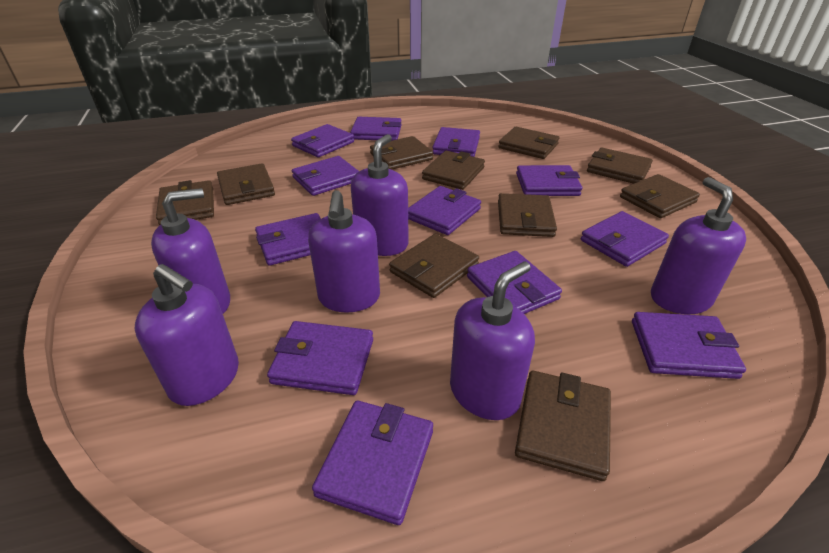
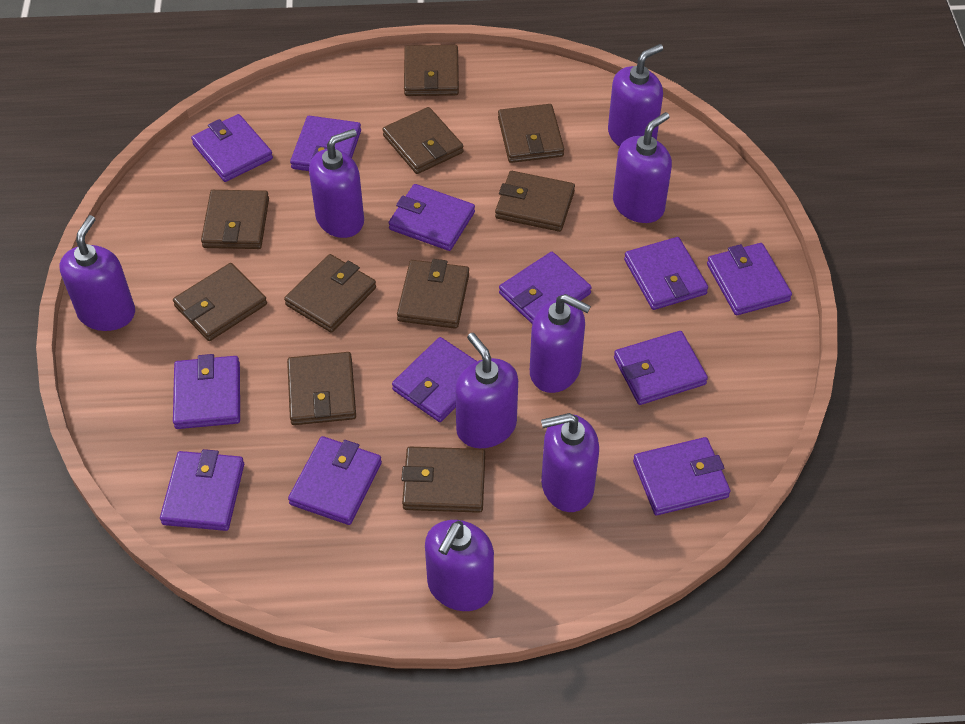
purple soap dispenser: 6 -> 8

